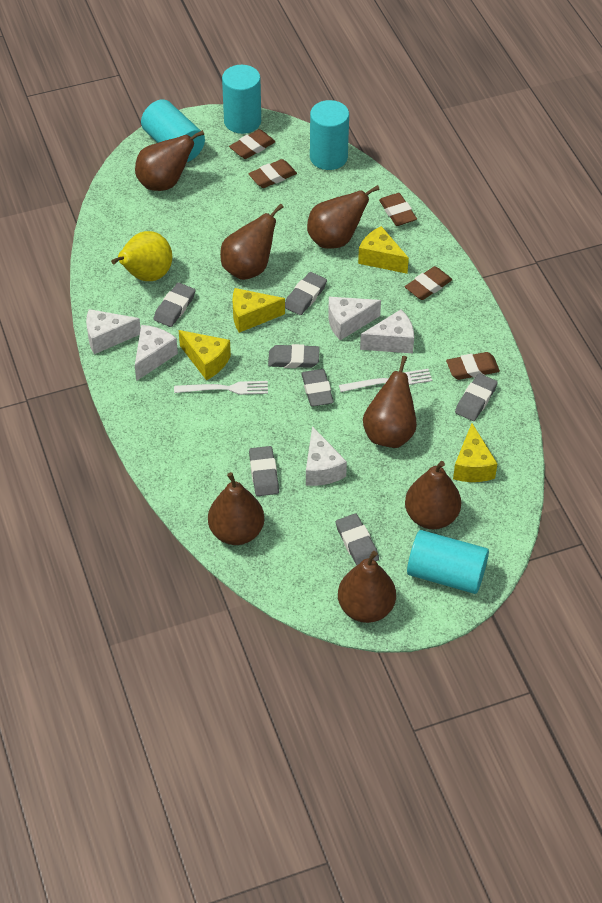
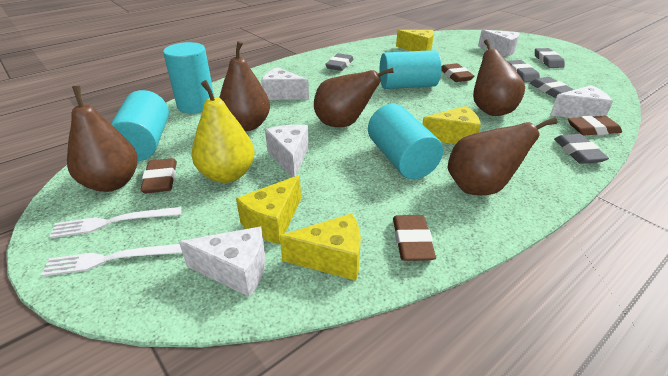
brown eraser: 5 -> 4
brown pear: 7 -> 5
grey eraser: 7 -> 5

